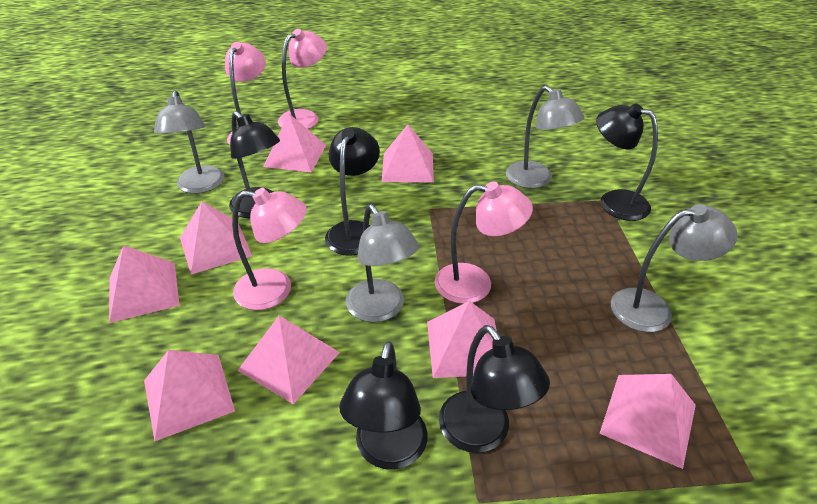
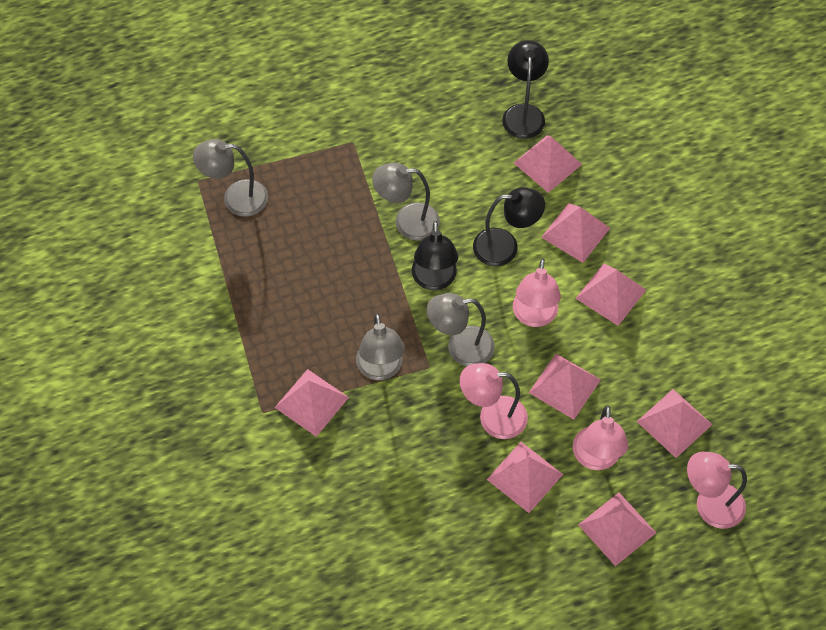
black lamp: 5 -> 3

